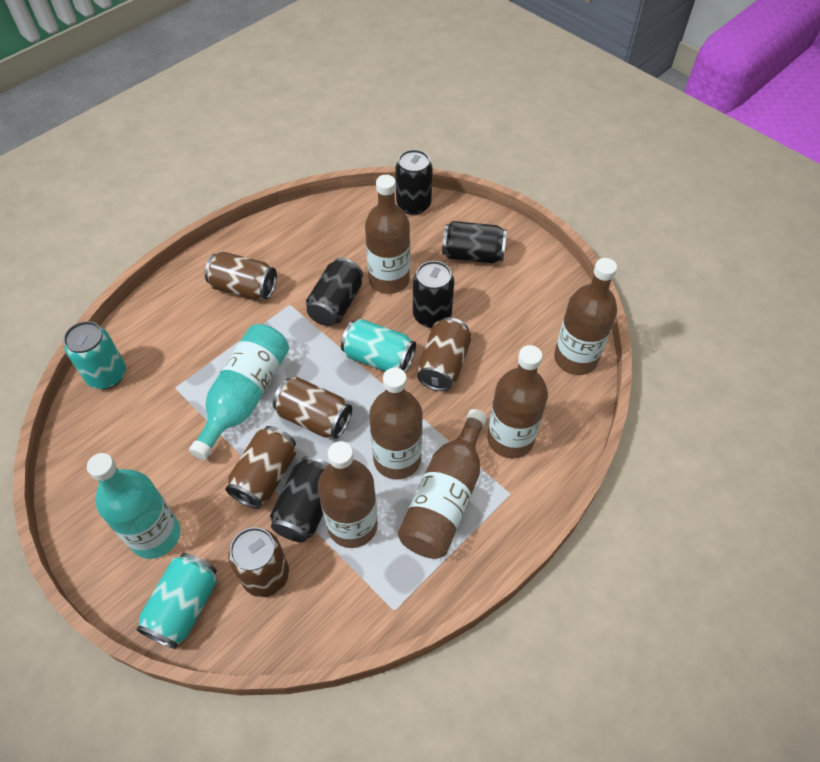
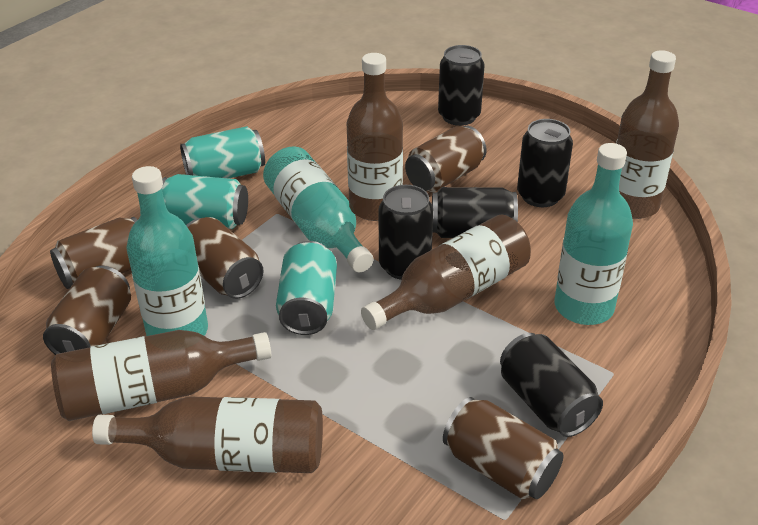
brown bottle: 6 -> 5
turquoise bottle: 2 -> 3

